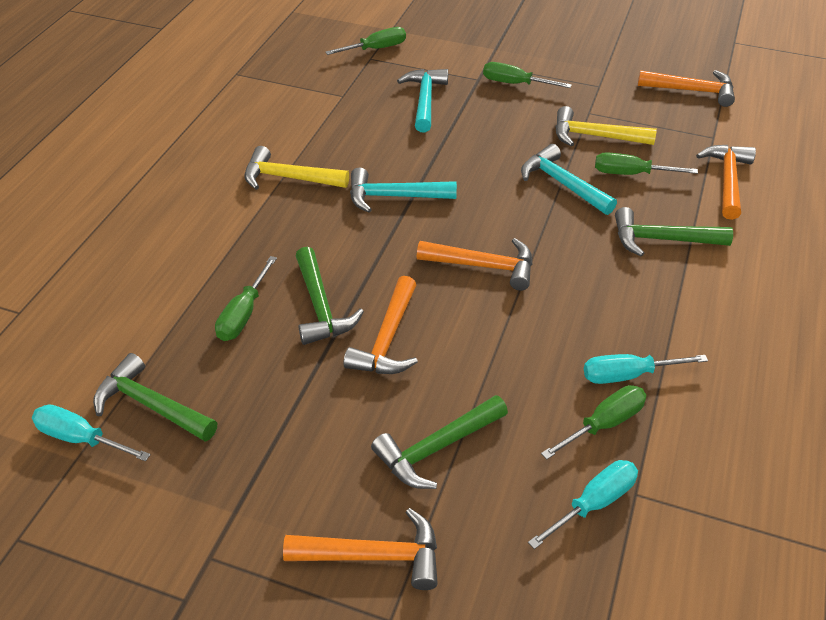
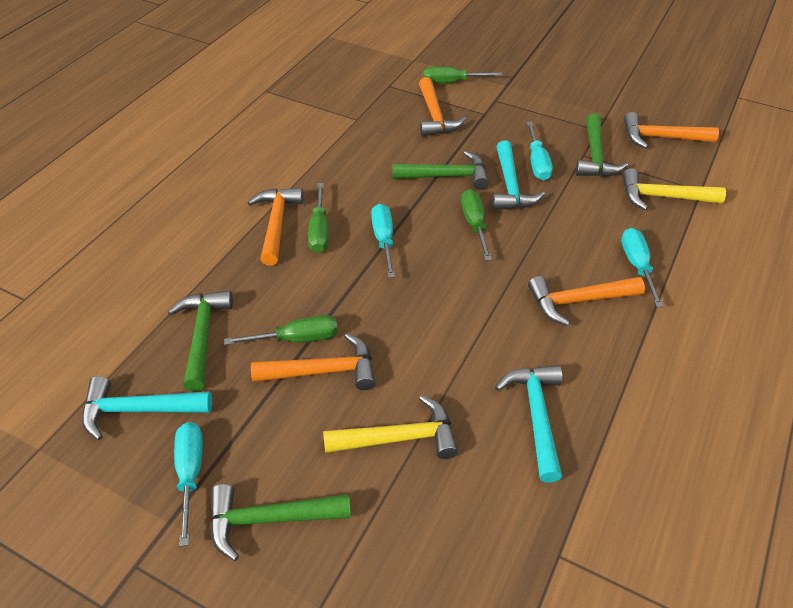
green screwdriver: 5 -> 4
turquoise screwdriver: 3 -> 4

